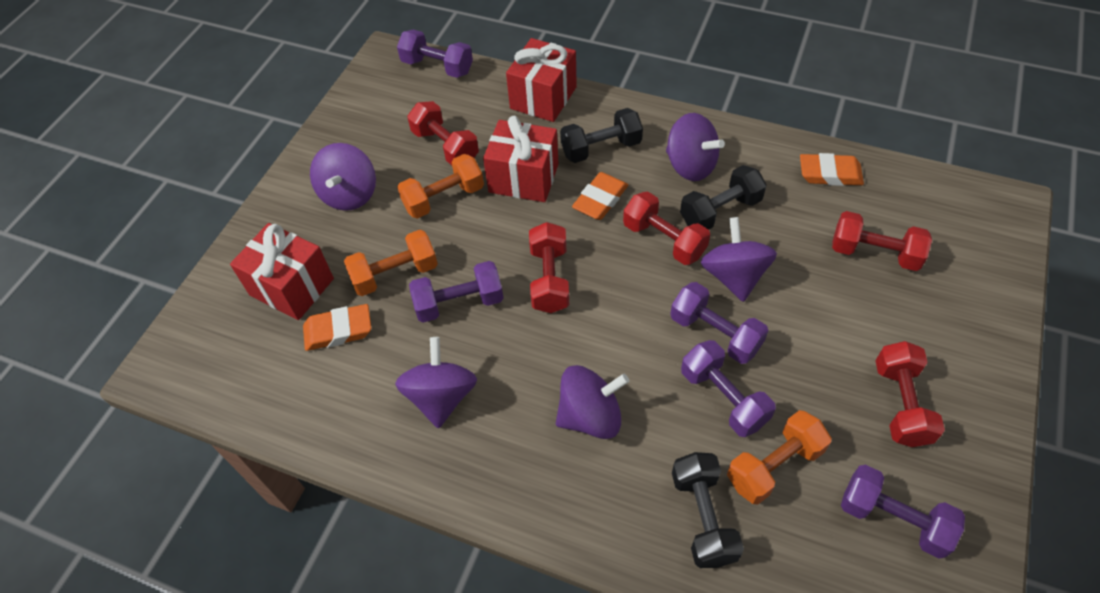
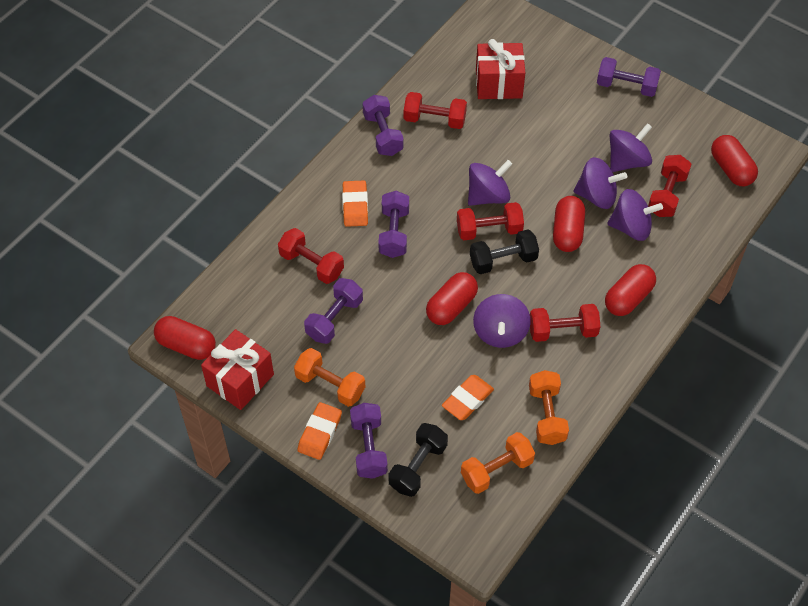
black dumbbell: 3 -> 2
red capsule: 0 -> 5
red gift: 3 -> 2

